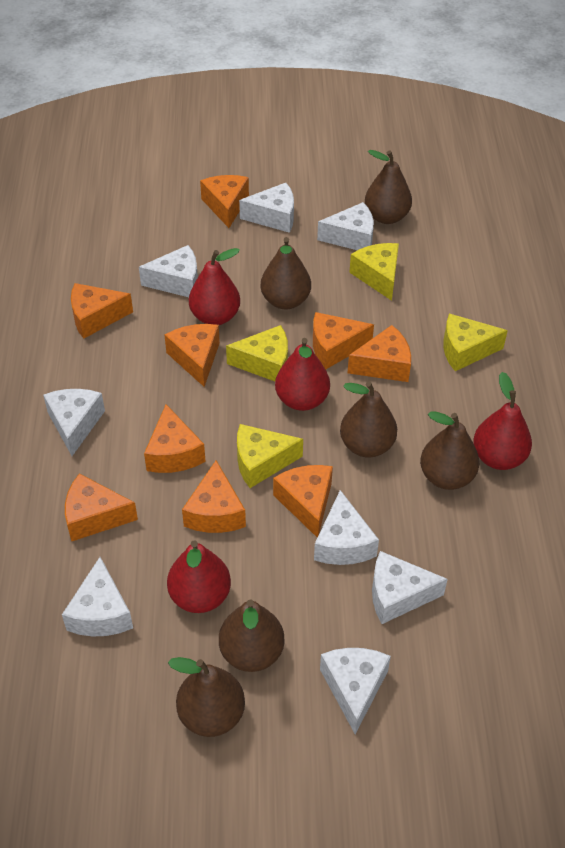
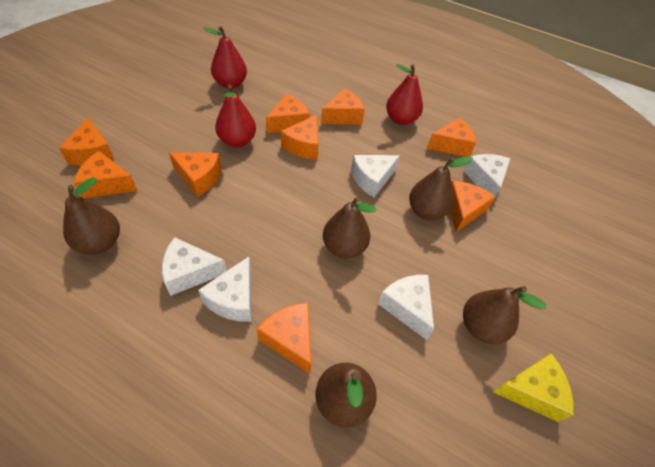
brown pear: 6 -> 5
red pear: 4 -> 3
white cheese: 8 -> 5
yellow cheese: 4 -> 1

